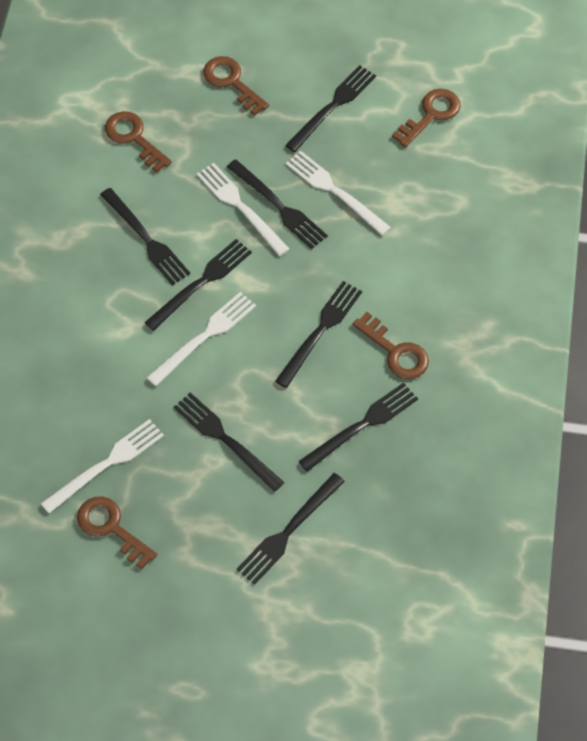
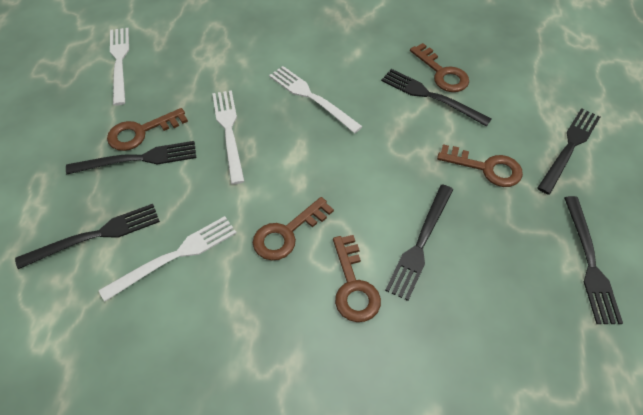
black fork: 8 -> 6

